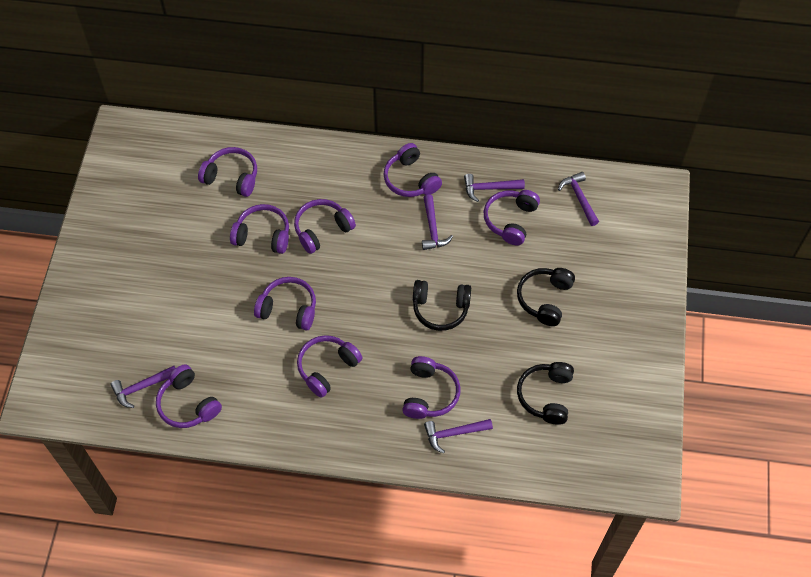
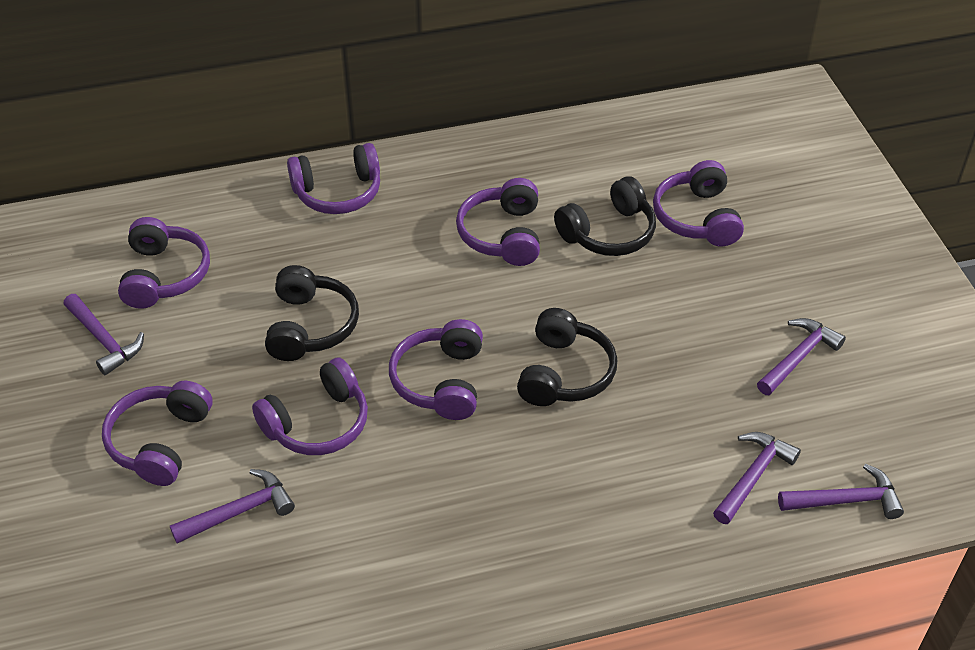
purple headphones: 9 -> 7

